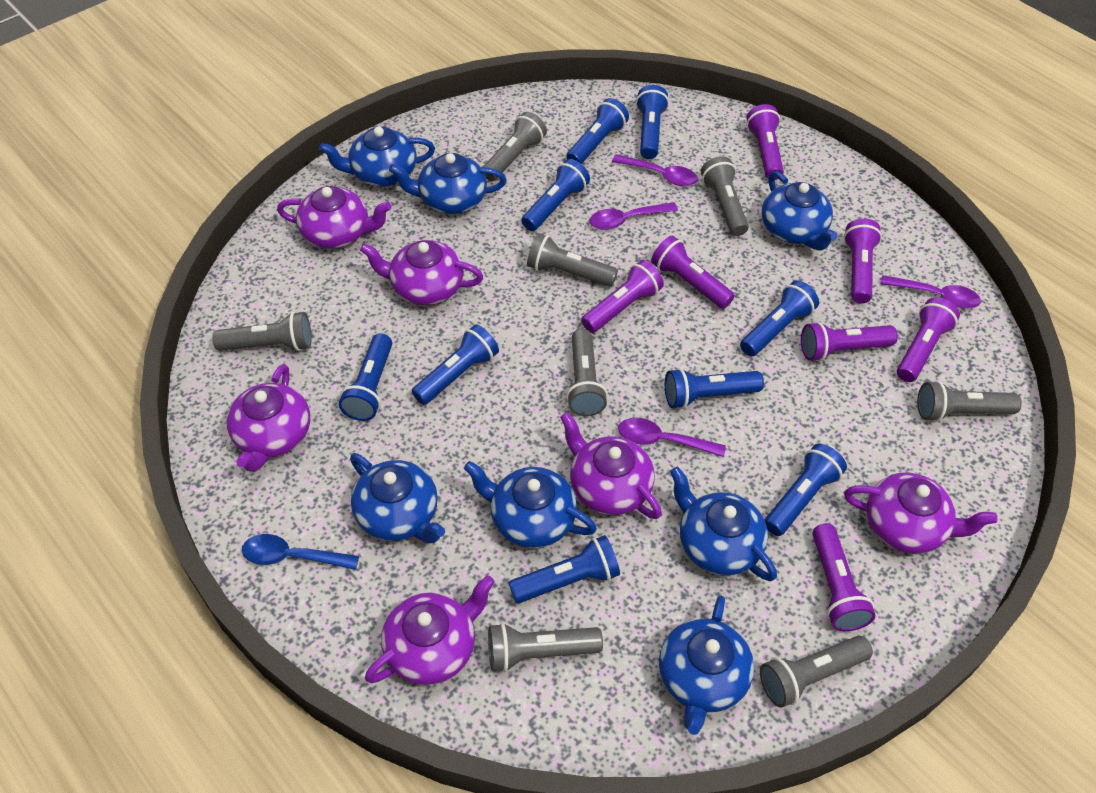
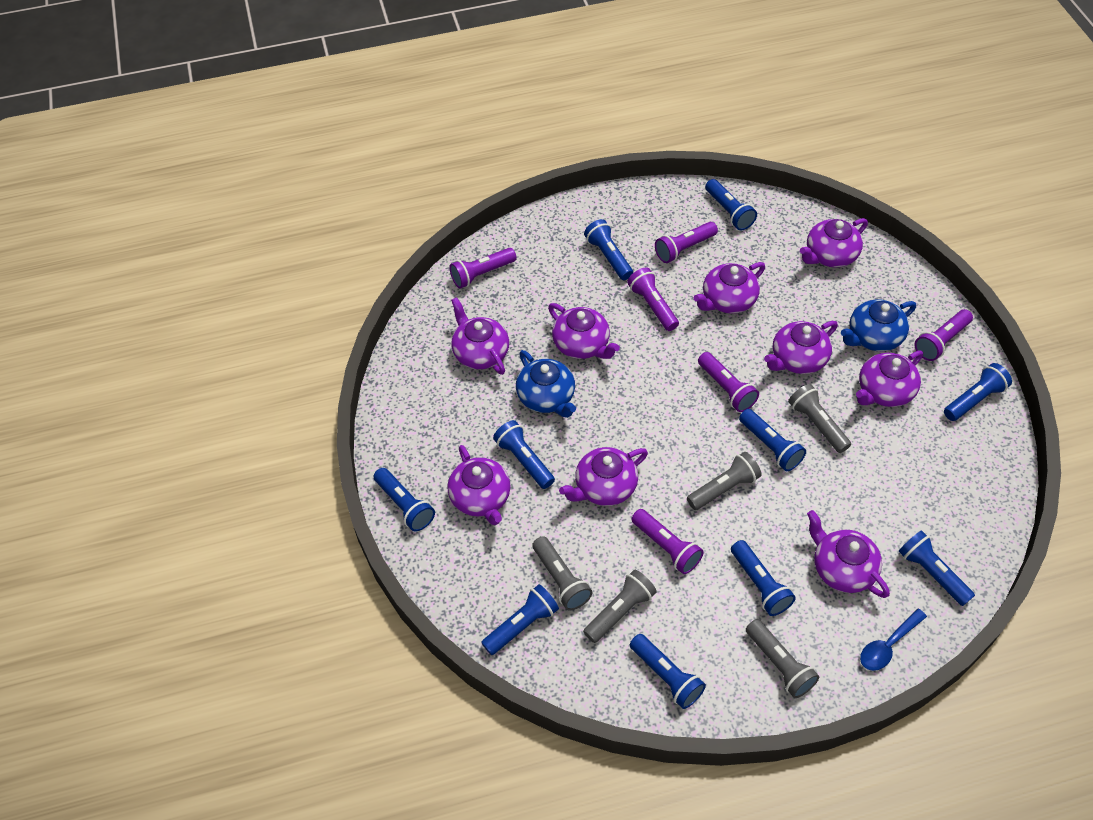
blue flashlight: 9 -> 10
blue teapot: 7 -> 2
grey flashlight: 8 -> 5
purple flashlight: 7 -> 6
purple spoon: 4 -> 0
purple teapot: 6 -> 9

